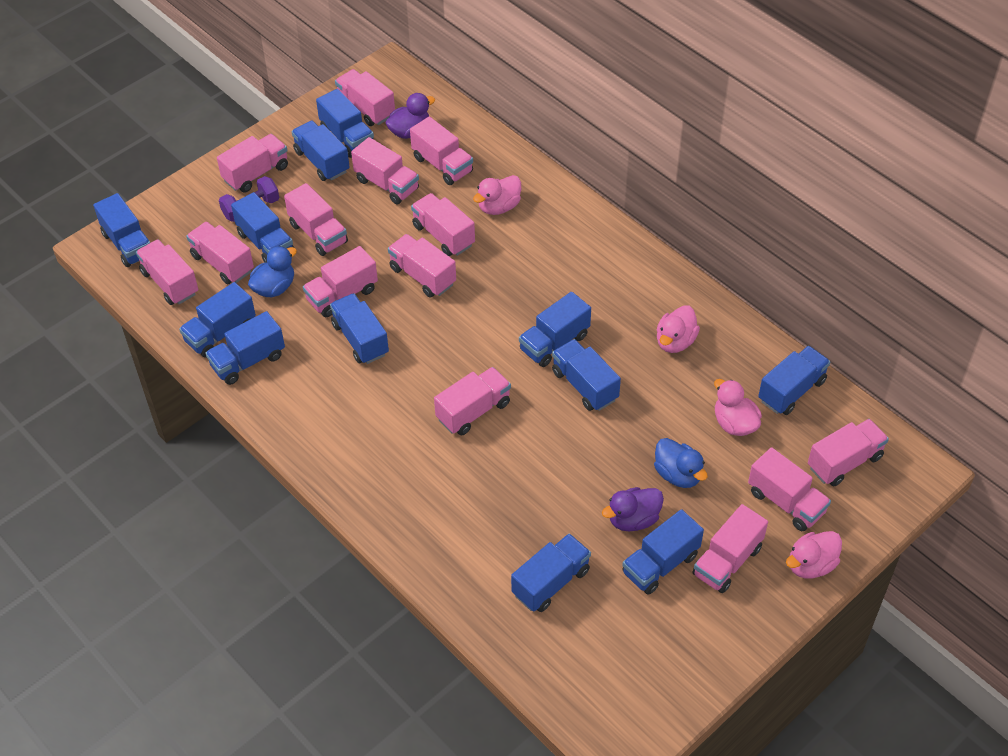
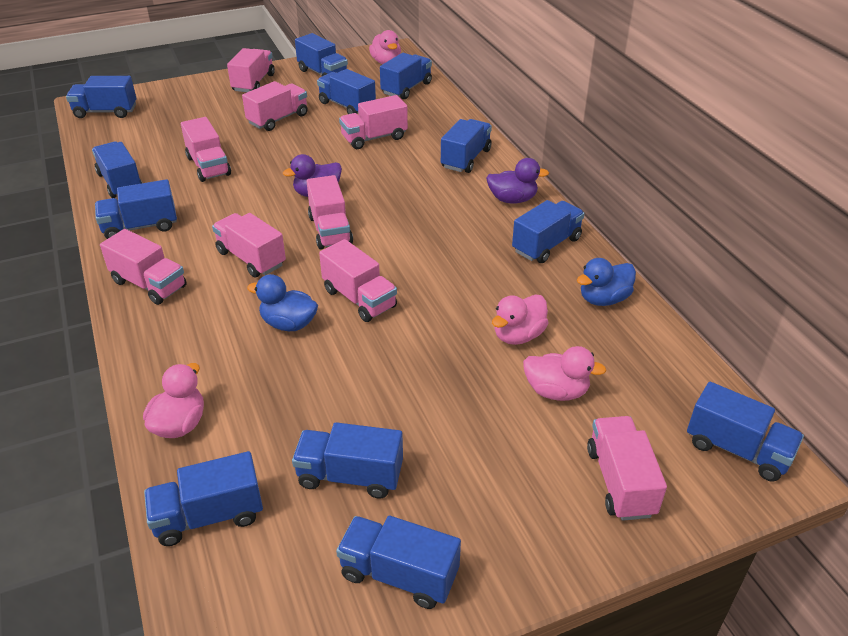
pink truck: 14 -> 9
purple dumbbell: 1 -> 0

